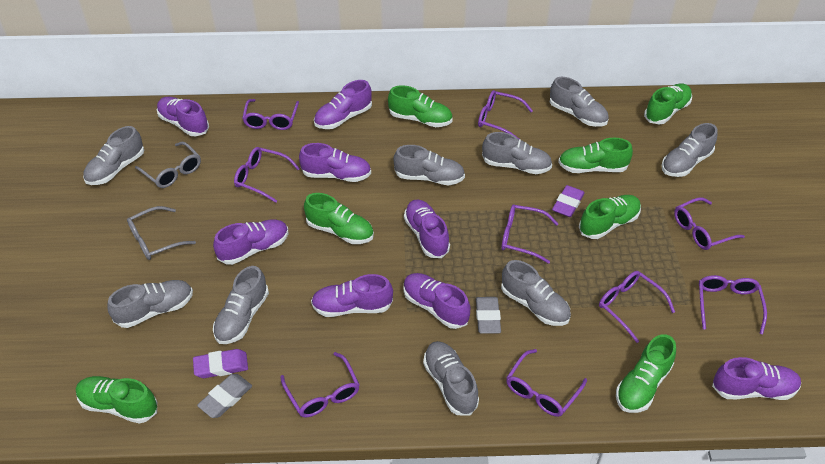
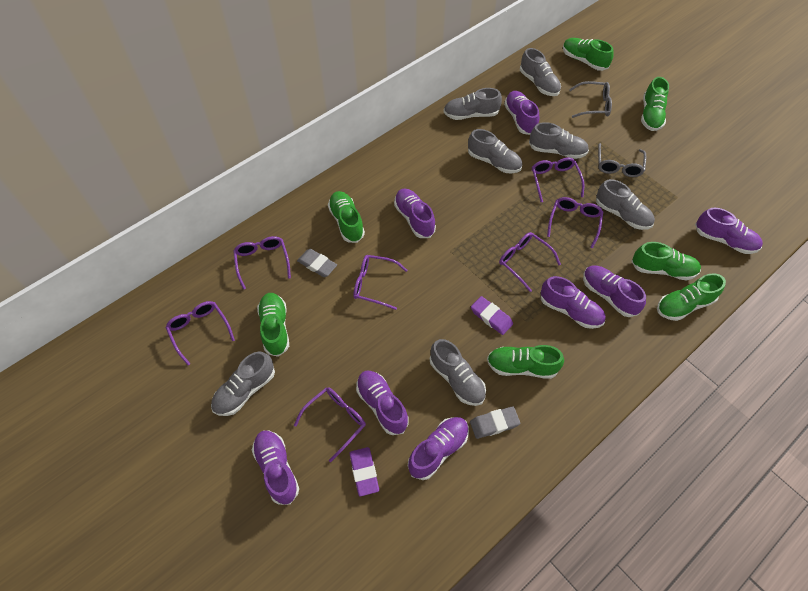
grey shoe: 9 -> 7
purple glasses: 9 -> 7

